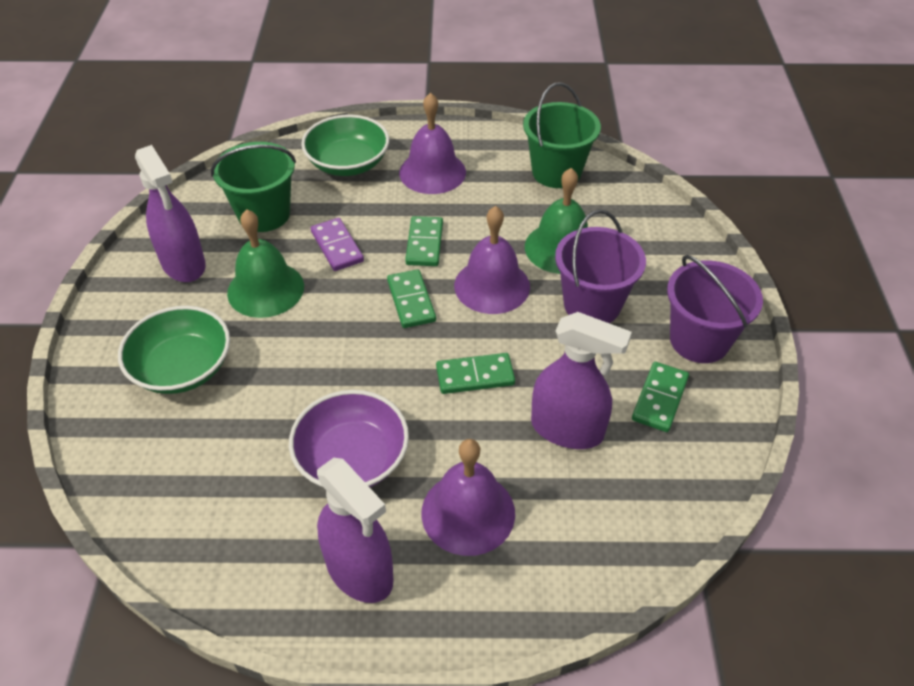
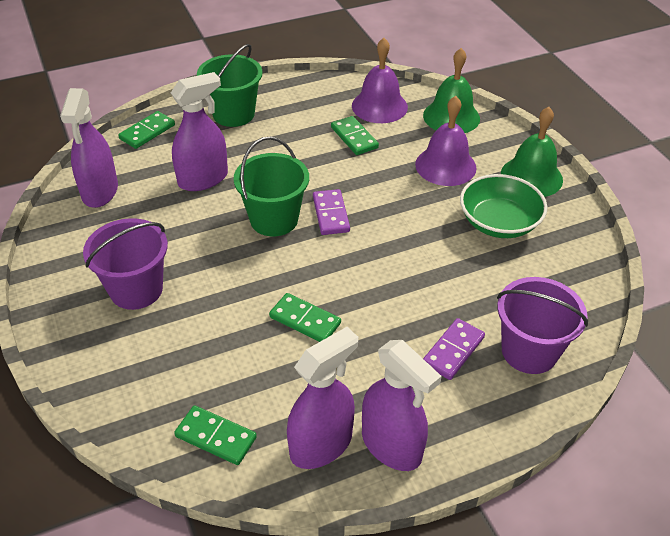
green bowl: 2 -> 1
purple bell: 3 -> 2
purple bowl: 1 -> 0
purple domino: 1 -> 2
purple spray bottle: 3 -> 4

